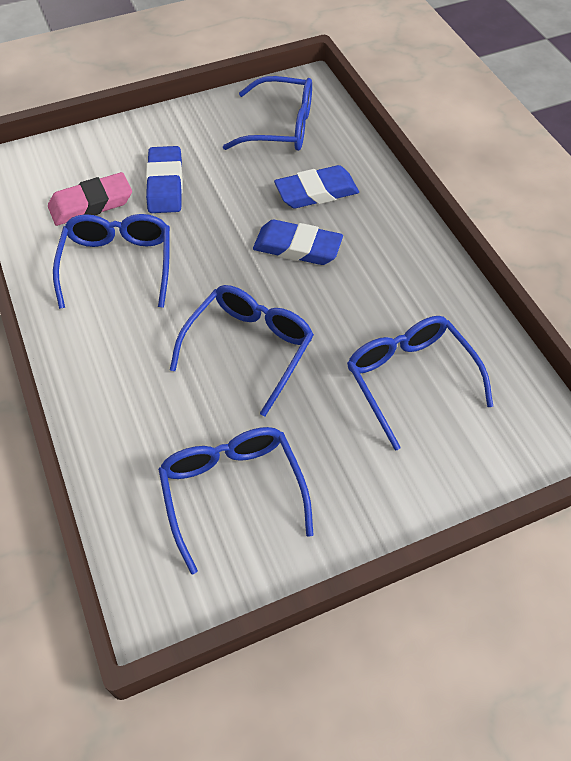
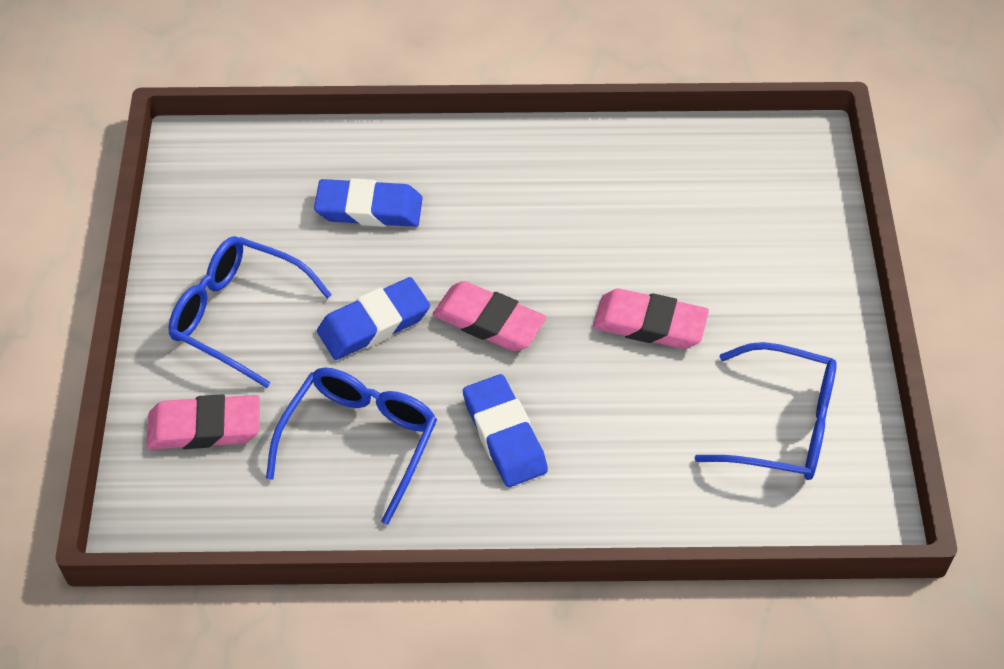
blue glasses: 5 -> 3
pink eraser: 1 -> 3

